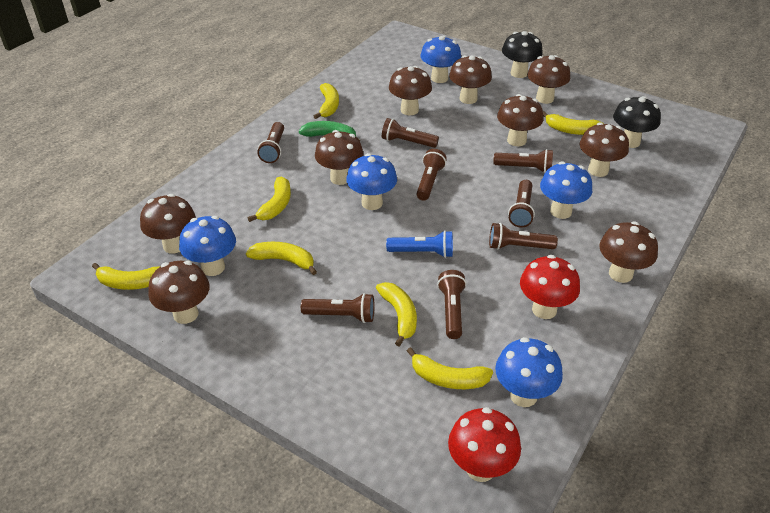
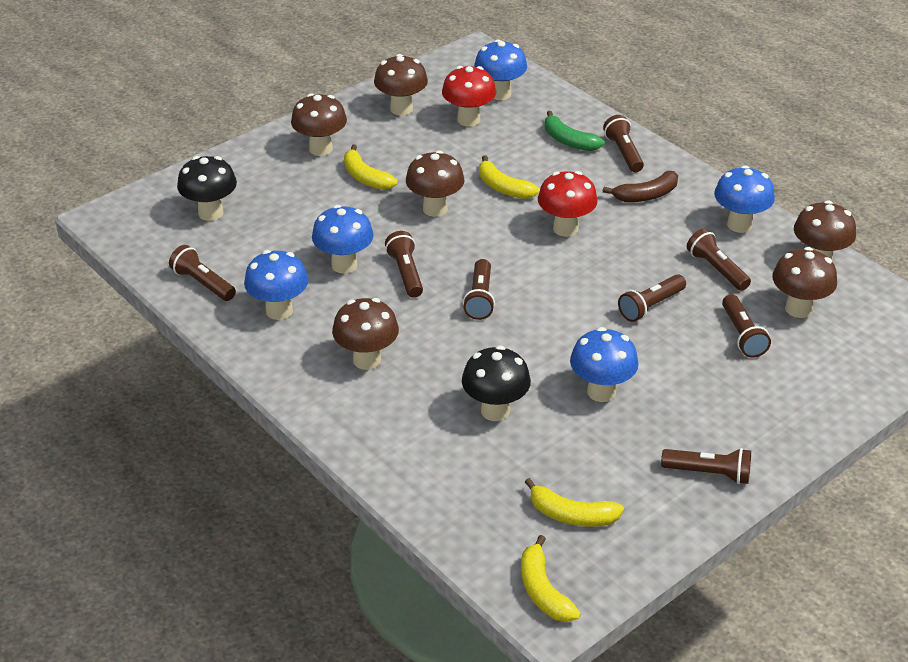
blue flashlight: 1 -> 0
brown banana: 0 -> 1
brown mushroom: 9 -> 6
yellow banana: 7 -> 4

